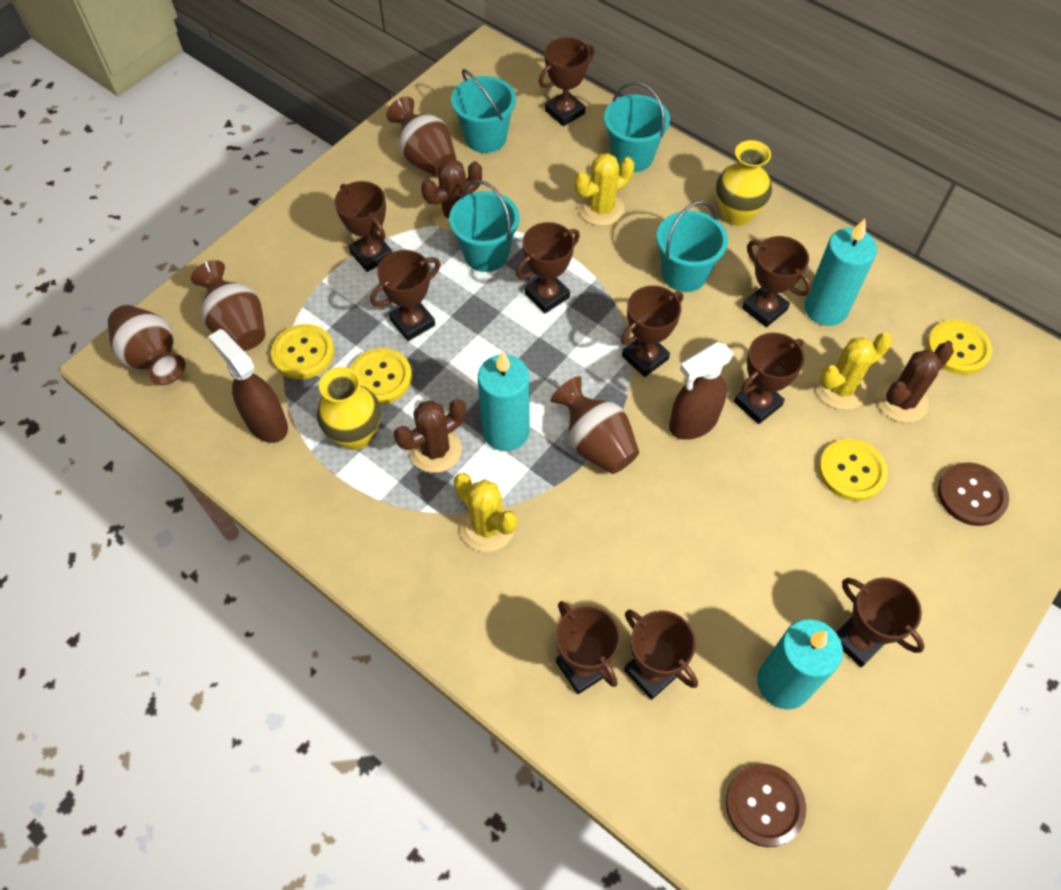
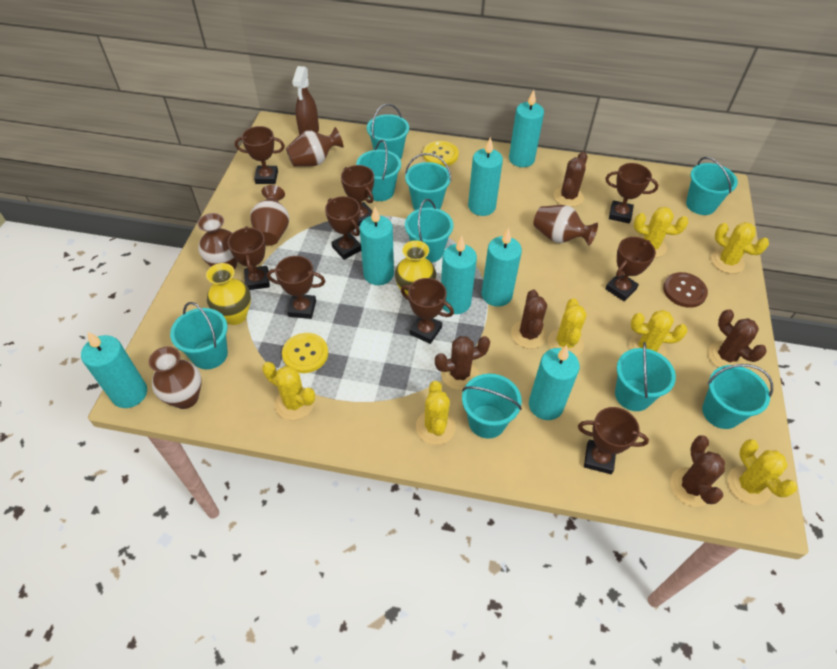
brown button: 2 -> 1
brown cactus: 3 -> 5
brown spray bottle: 2 -> 1
brown trophy: 10 -> 9
brown vase: 4 -> 5
turquoise bucket: 4 -> 9
turquoise candle: 3 -> 7
yellow button: 4 -> 2
yellow cactus: 3 -> 7

